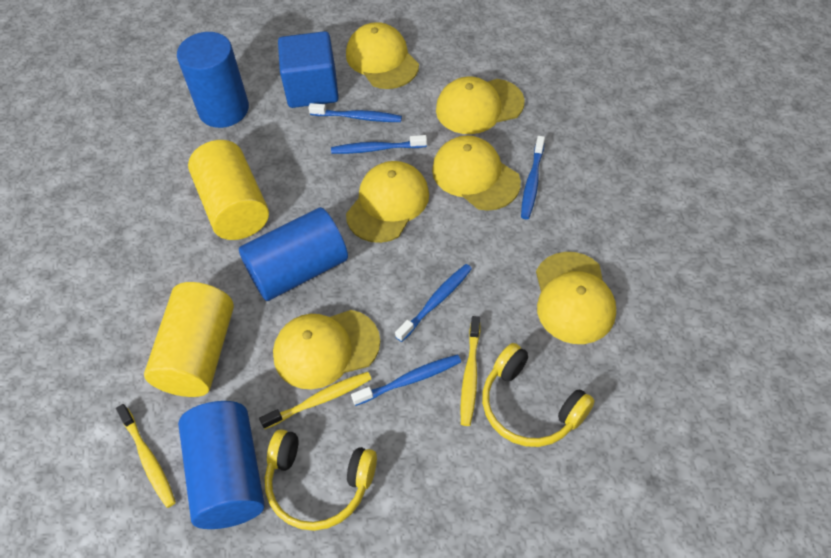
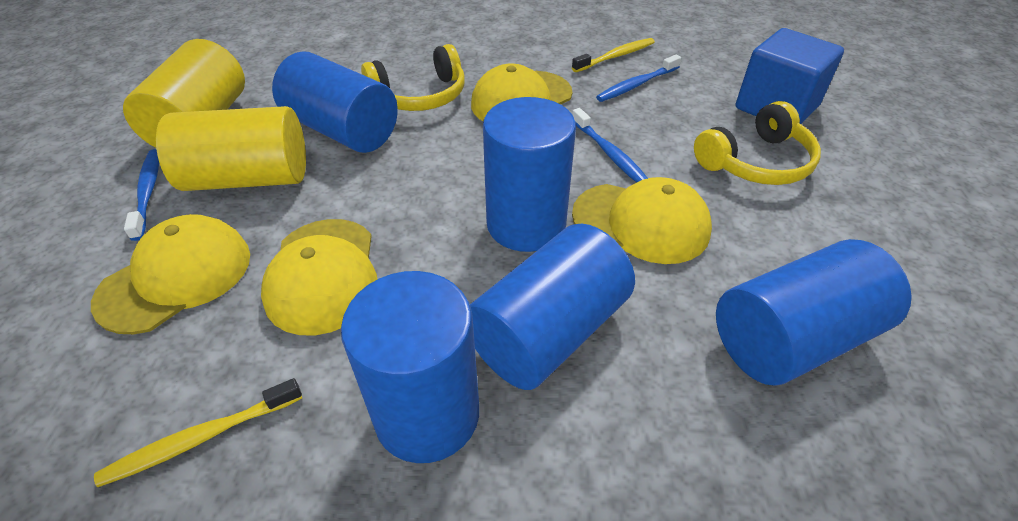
blue cylinder: 3 -> 5
blue toothbrush: 5 -> 3
yellow cap: 6 -> 4
yellow toothbrush: 3 -> 2

